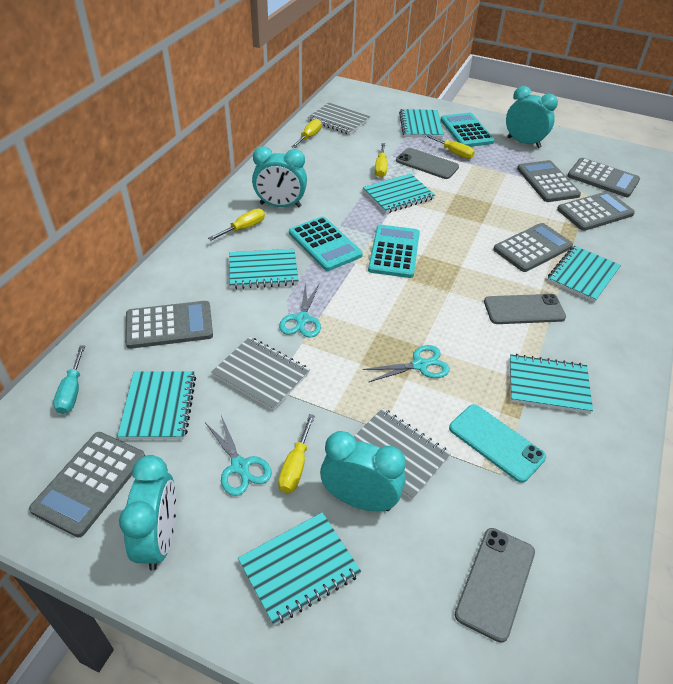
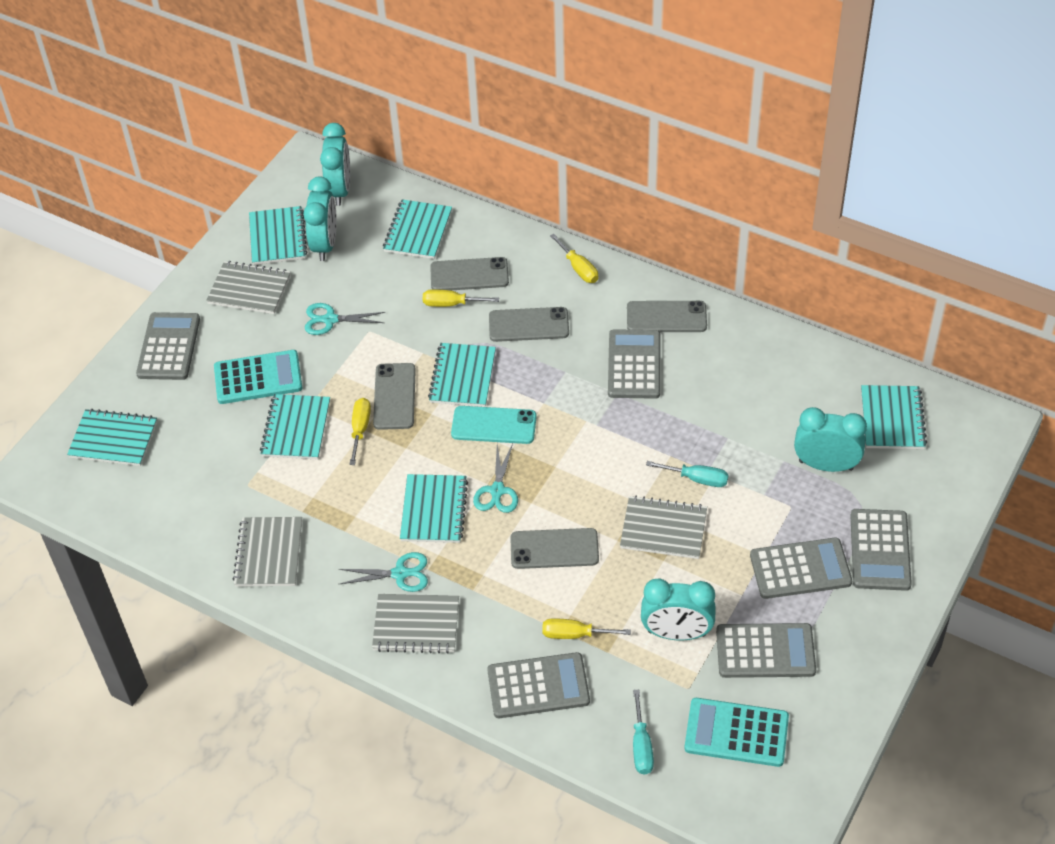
grey notebook: 3 -> 4
grey phone: 3 -> 5
turquoise calculator: 3 -> 2
turquoise screwdriver: 1 -> 2
yellow screwdriver: 5 -> 4

